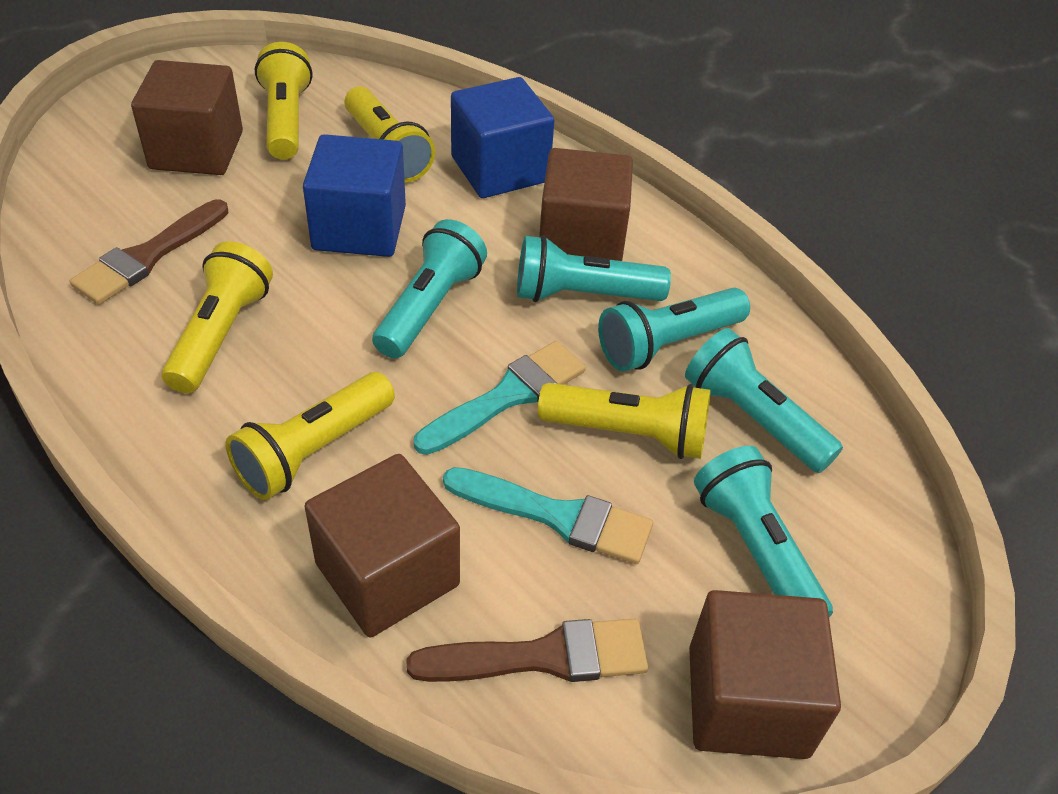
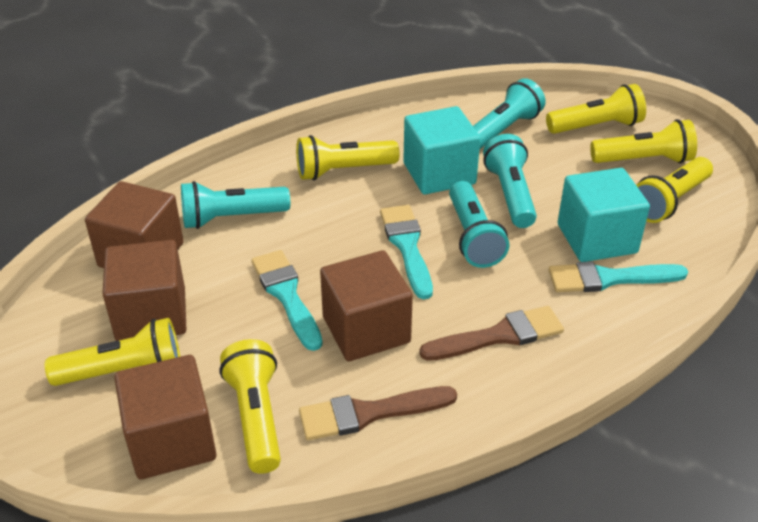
blue cube: 2 -> 0
turquoise brush: 2 -> 3
turquoise cube: 0 -> 2
turquoise flashlight: 5 -> 4
yellow flashlight: 5 -> 6

